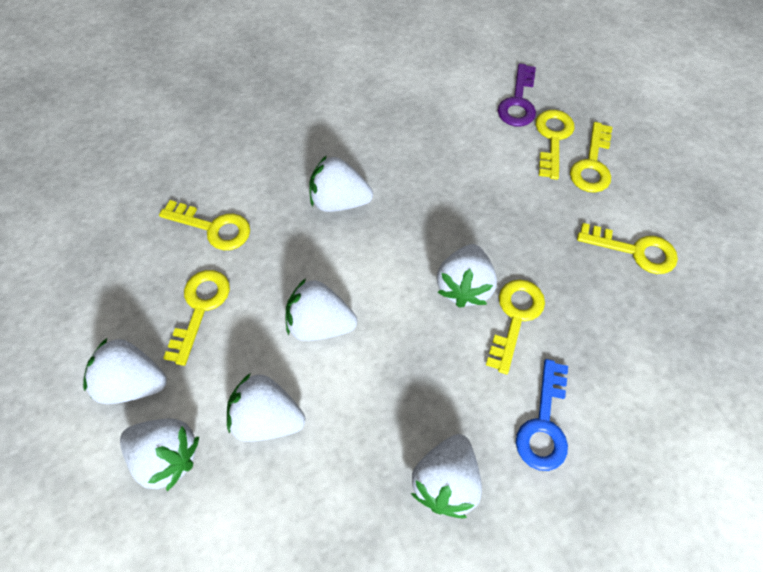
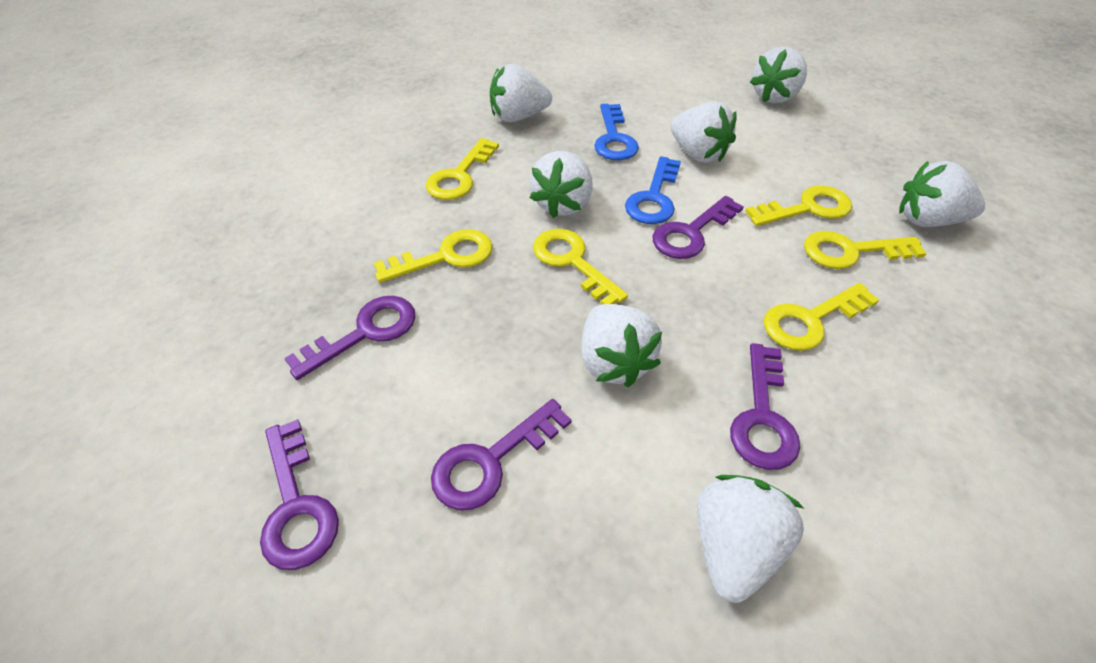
blue key: 1 -> 2
purple key: 1 -> 5

